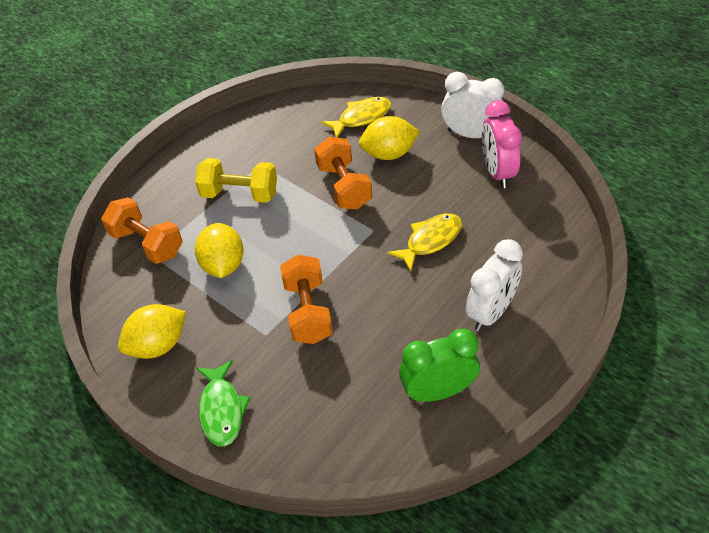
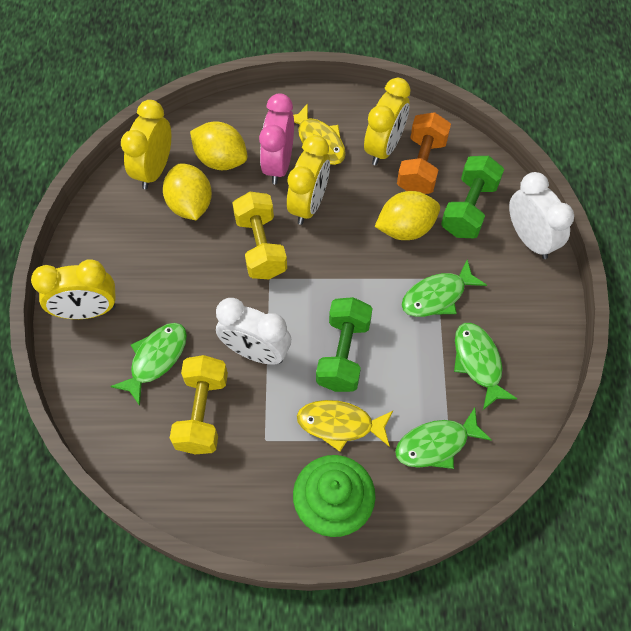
green clock: 1 -> 0
green cupcake: 0 -> 1
green dumbbell: 0 -> 2
green fish: 1 -> 4
orange dumbbell: 3 -> 1
yellow clock: 0 -> 4
yellow dumbbell: 1 -> 2

